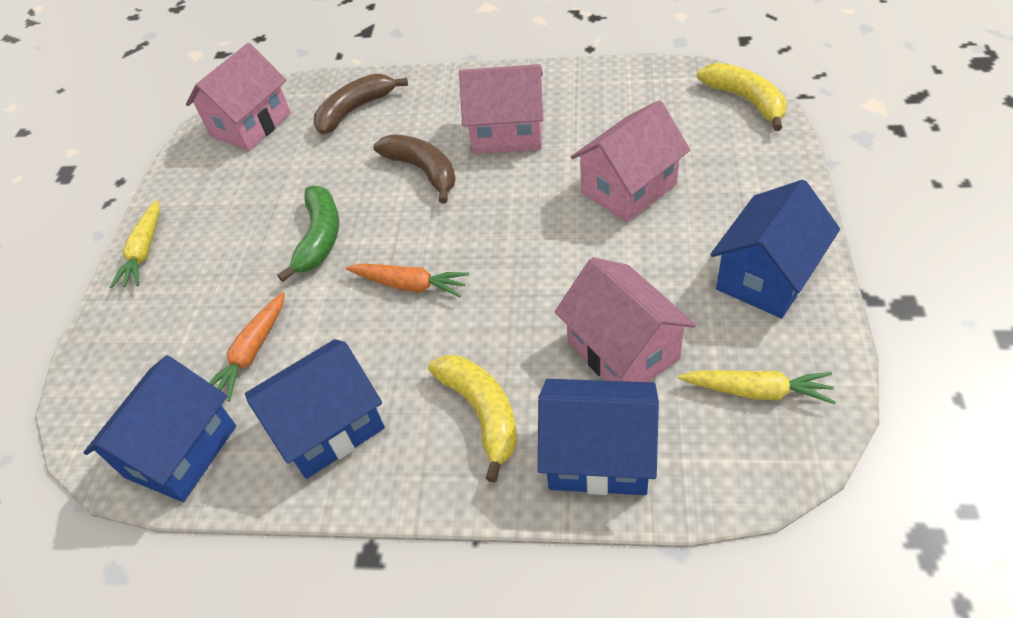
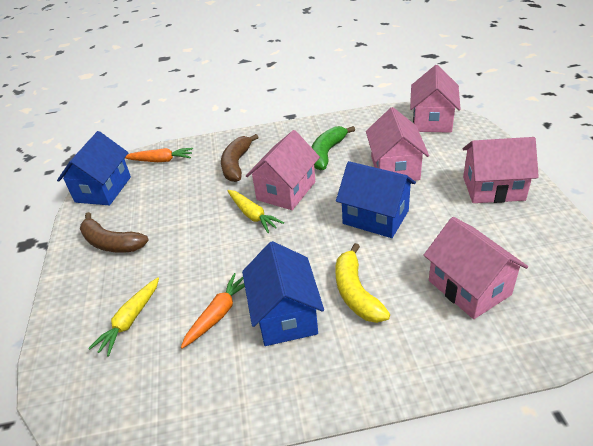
blue house: 4 -> 3
pink house: 4 -> 5
yellow banana: 2 -> 1

